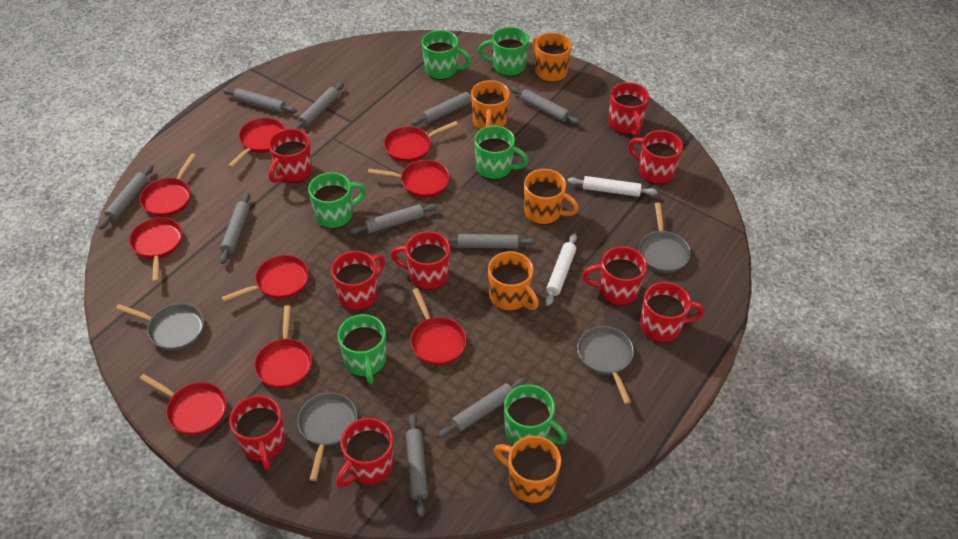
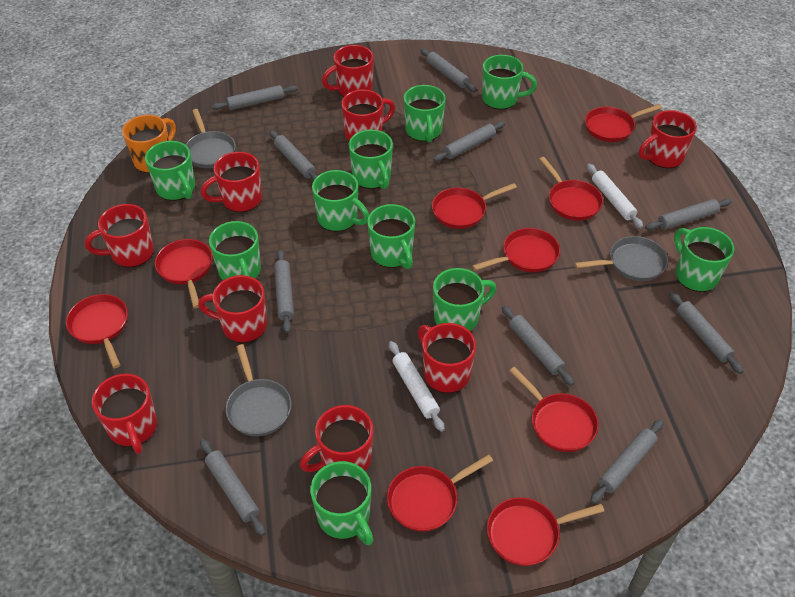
green mug: 6 -> 10
grey pan: 4 -> 3
orange mug: 5 -> 1

